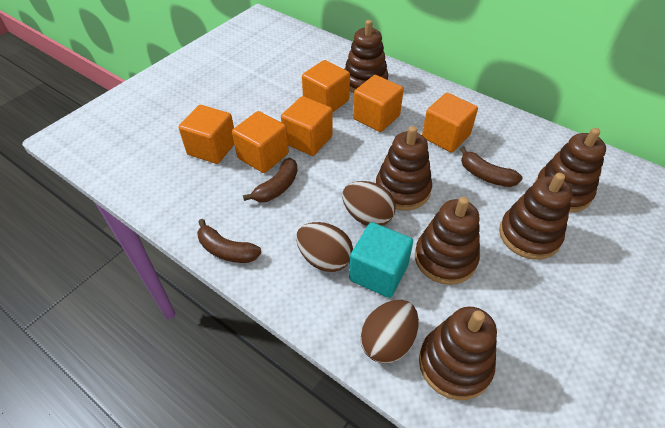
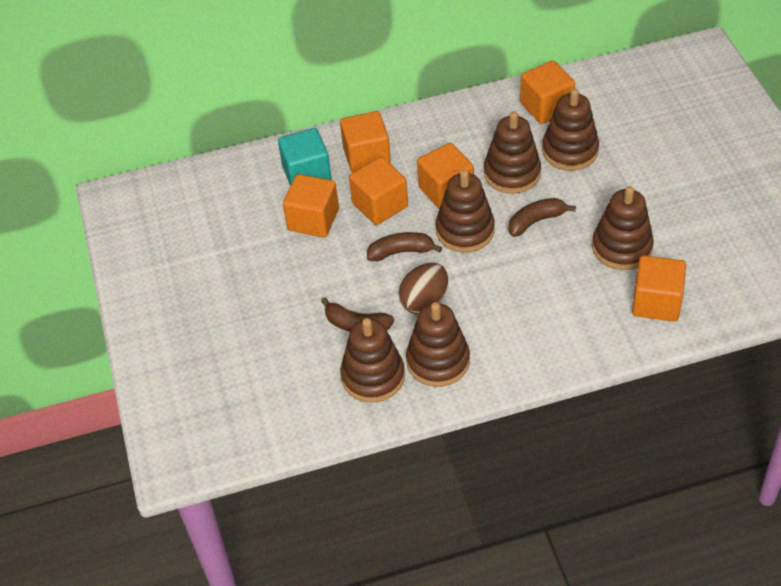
brown egg: 3 -> 1

